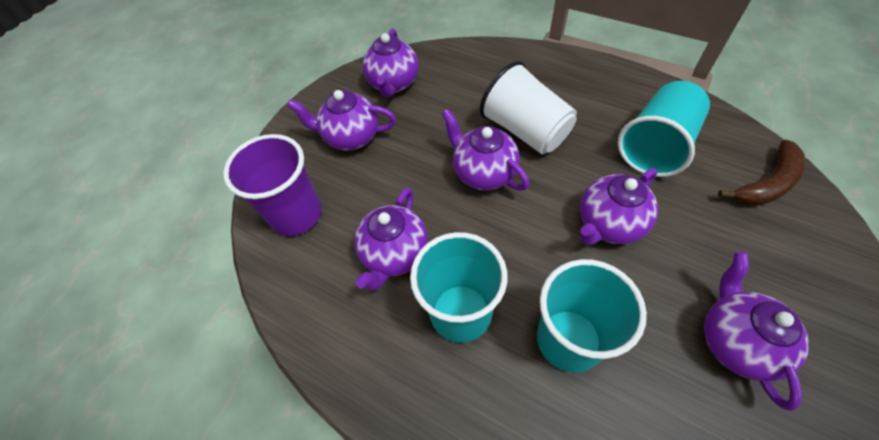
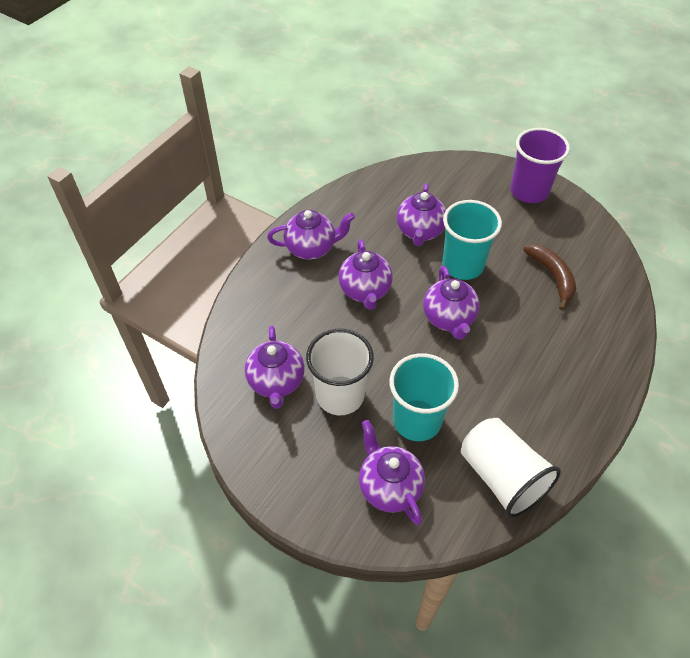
turquoise cup: 3 -> 2
white cup: 1 -> 2

